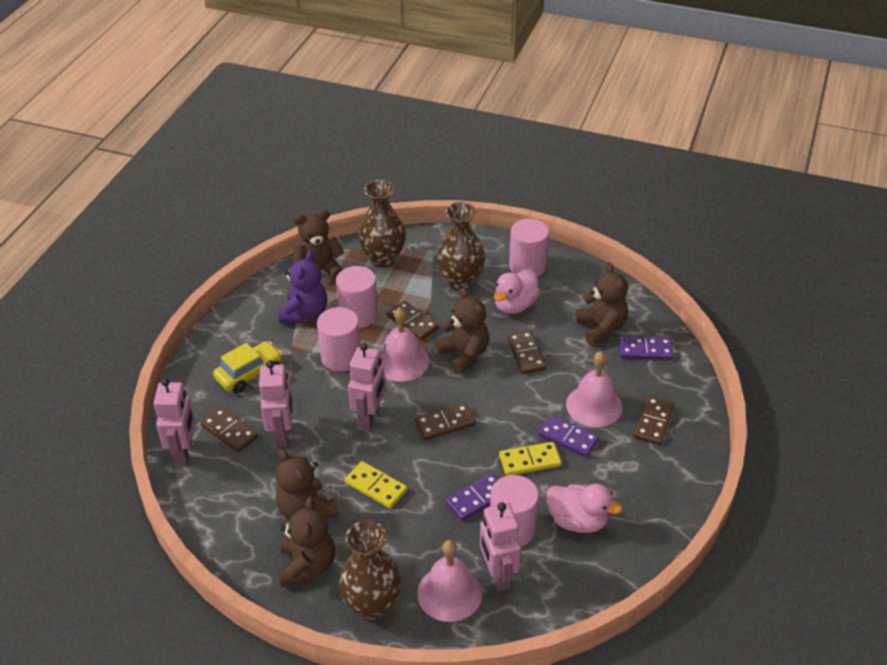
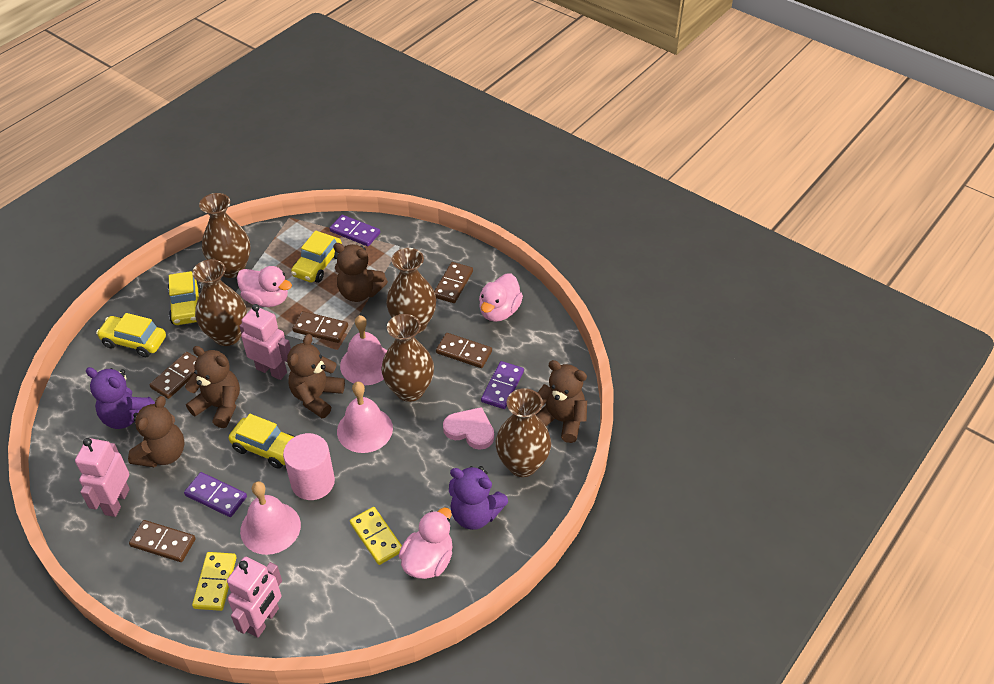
brown vase: 3 -> 5
pink cylinder: 4 -> 1
pink duck: 2 -> 3
pink heart: 0 -> 1
pink robot: 4 -> 3
purple teddy bear: 1 -> 2
yellow car: 1 -> 4

